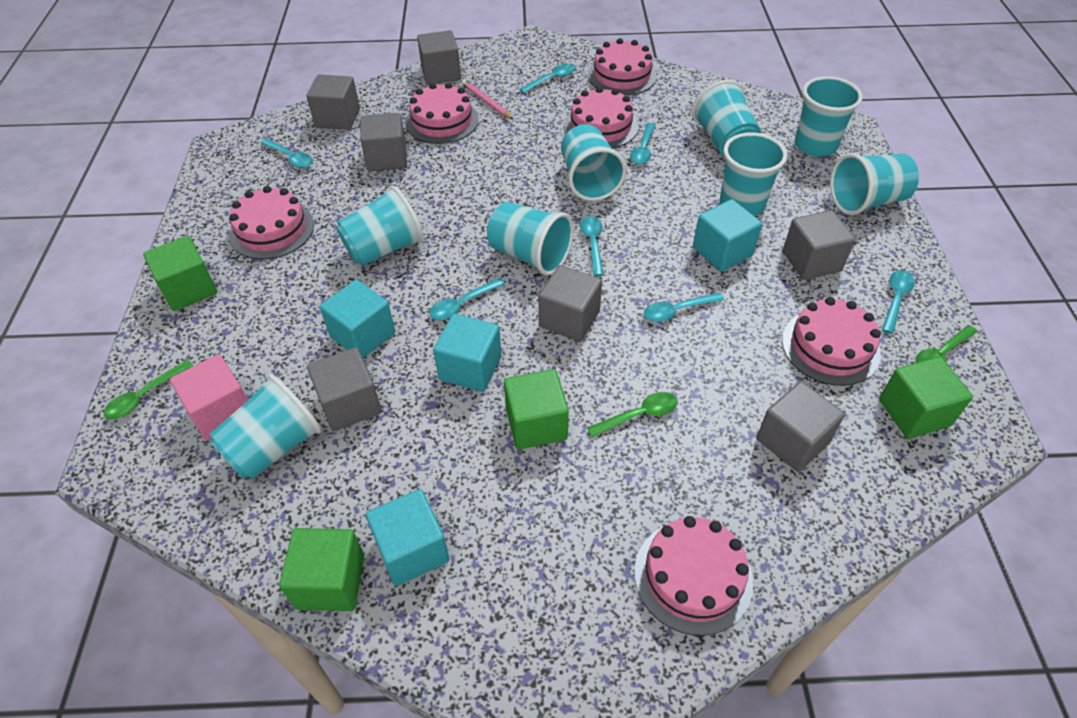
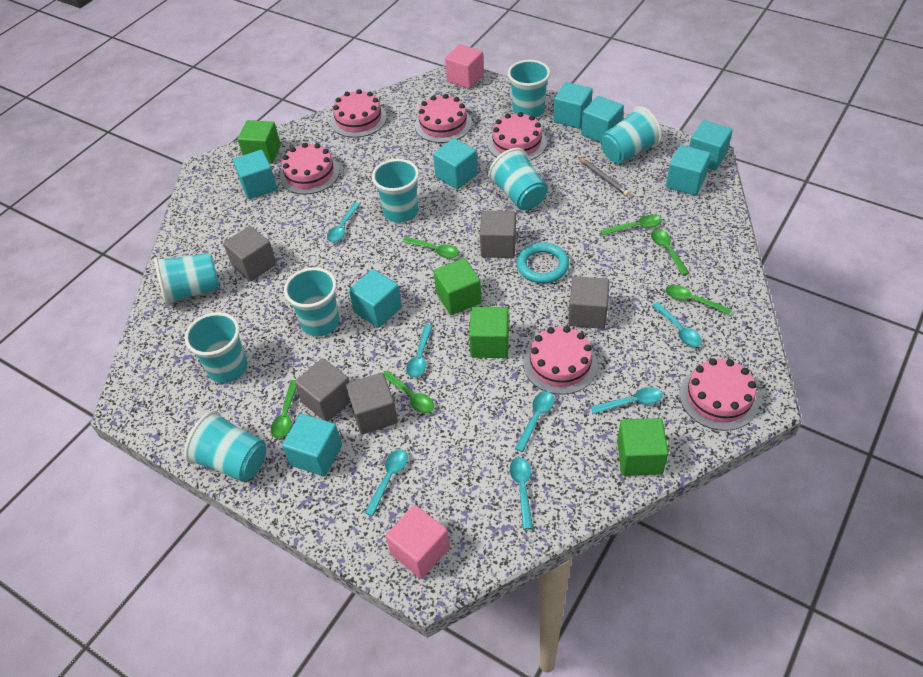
green spoon: 3 -> 6
grey cube: 7 -> 5
grey pencil: 0 -> 1
pink cube: 1 -> 2
pink pencil: 1 -> 0
turquoise cube: 4 -> 8
turquoise ring: 0 -> 1

